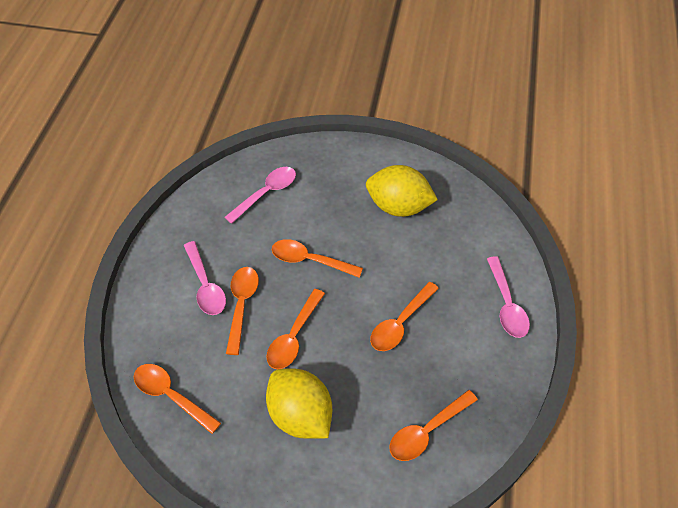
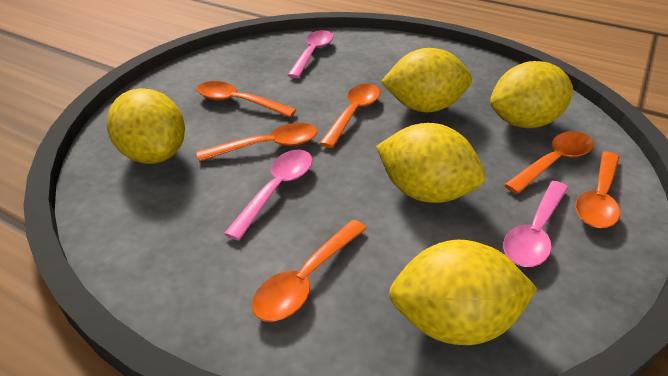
yellow lemon: 2 -> 5

